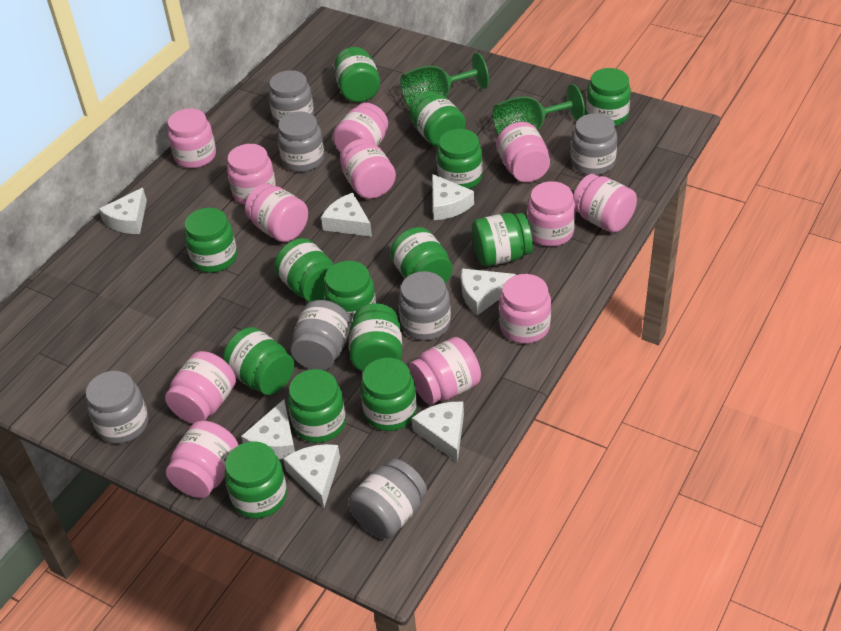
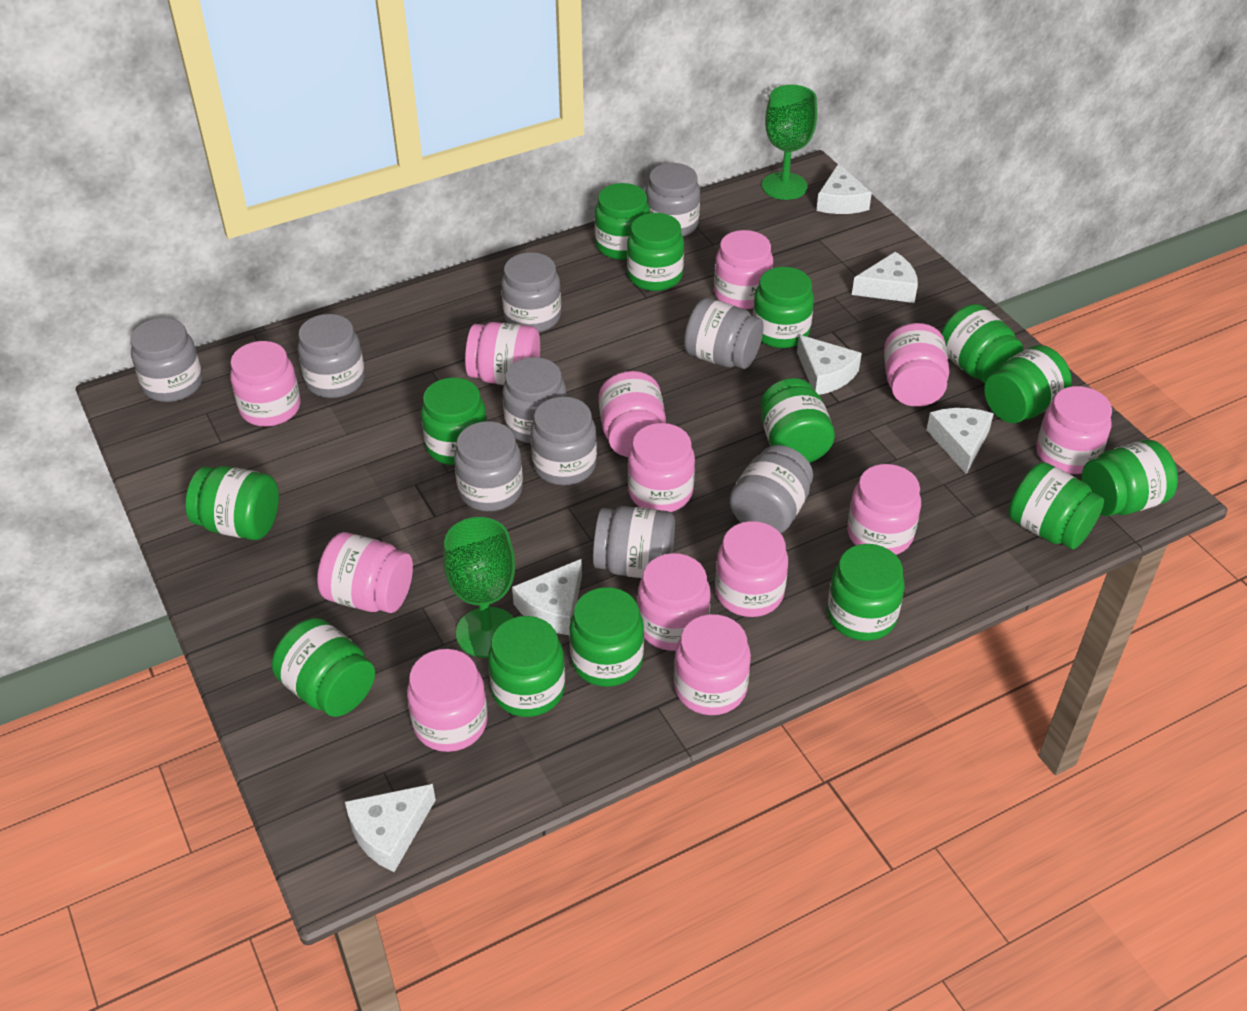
grey jar: 7 -> 10
pink jar: 12 -> 13
white cheese: 7 -> 6

